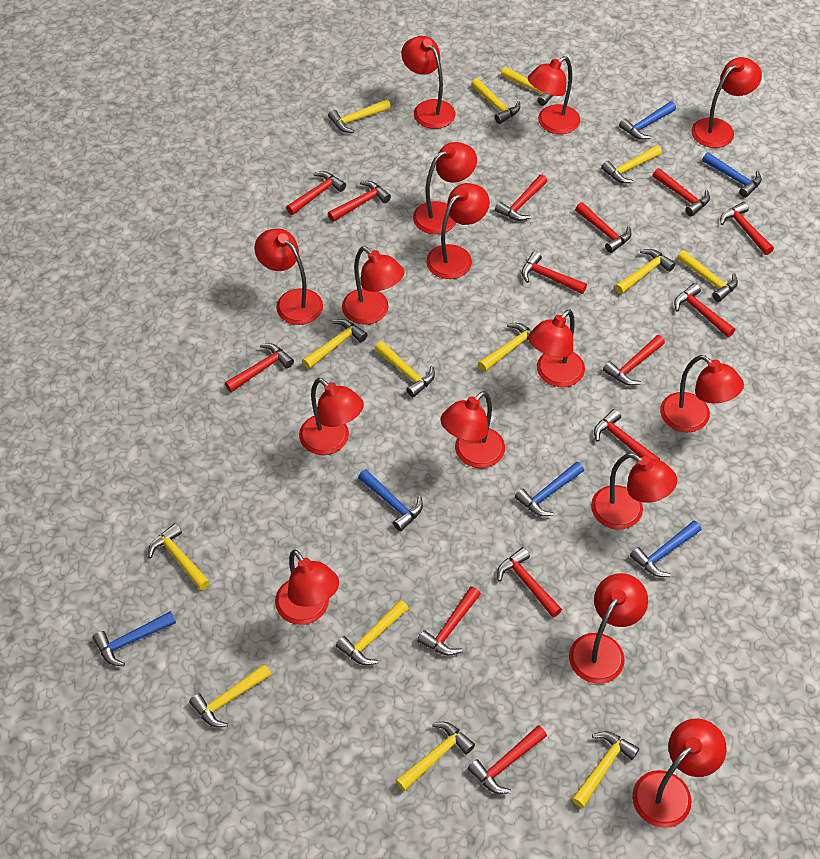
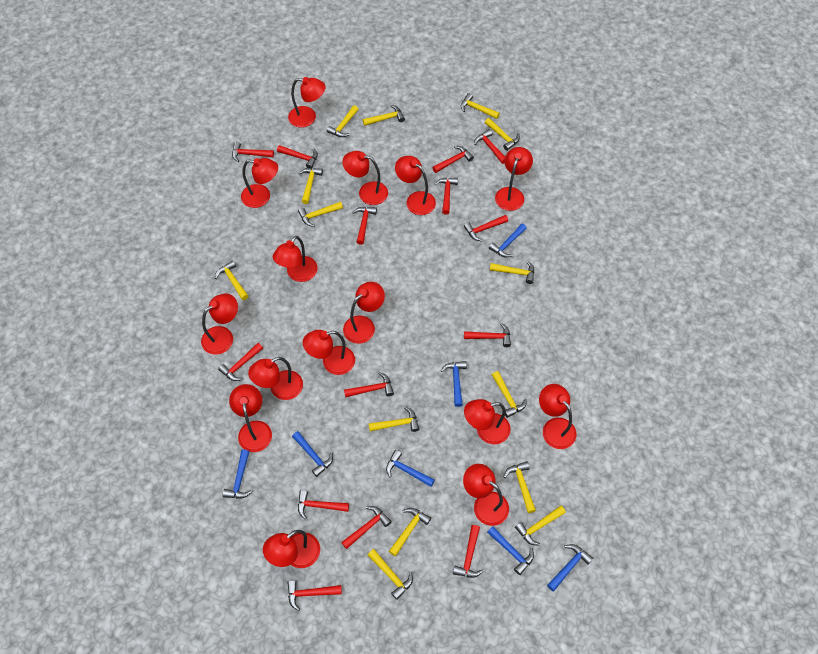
blue hammer: 6 -> 7

